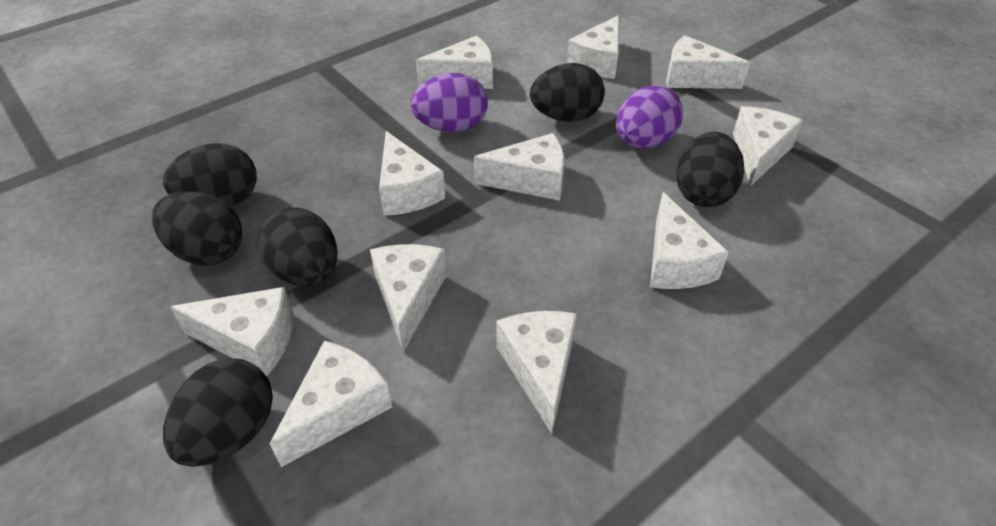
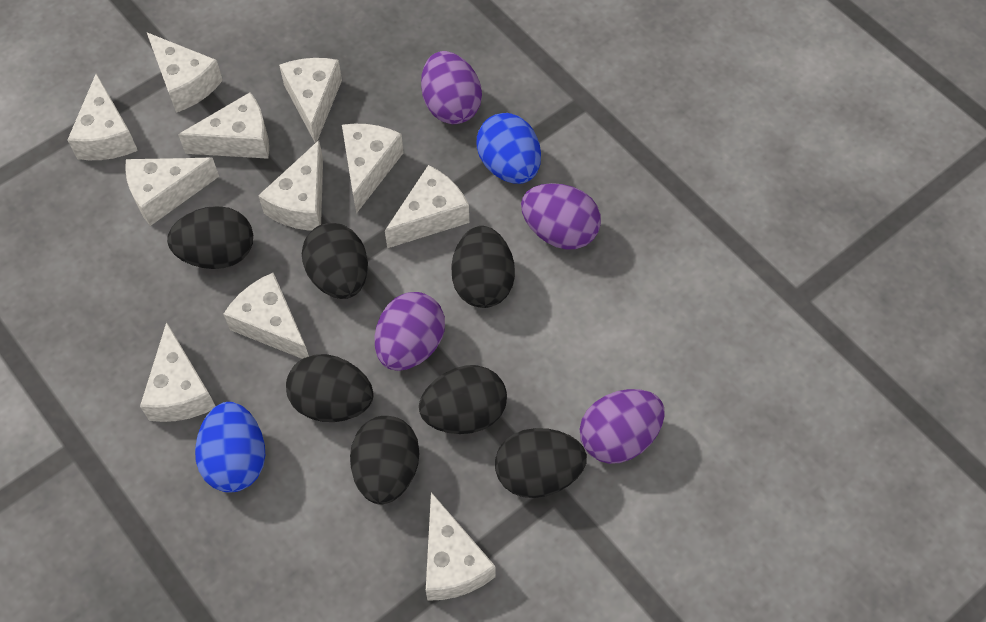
black egg: 6 -> 7
blue egg: 0 -> 2
purple egg: 2 -> 4

